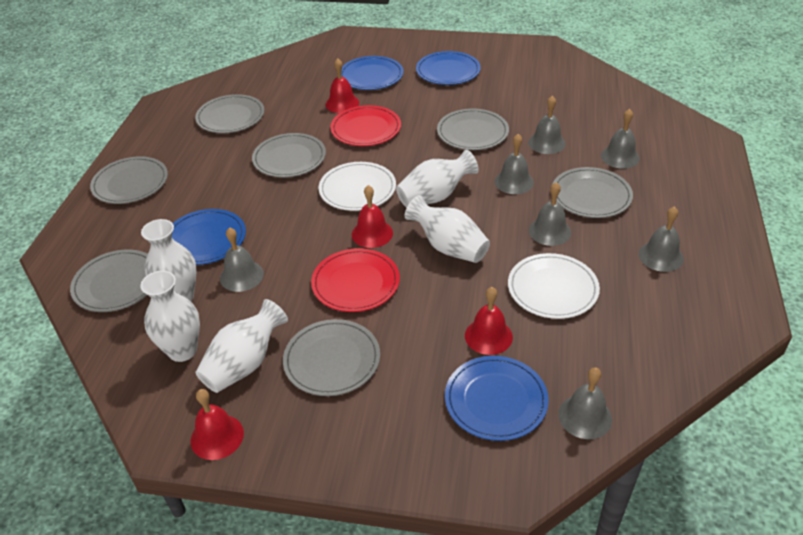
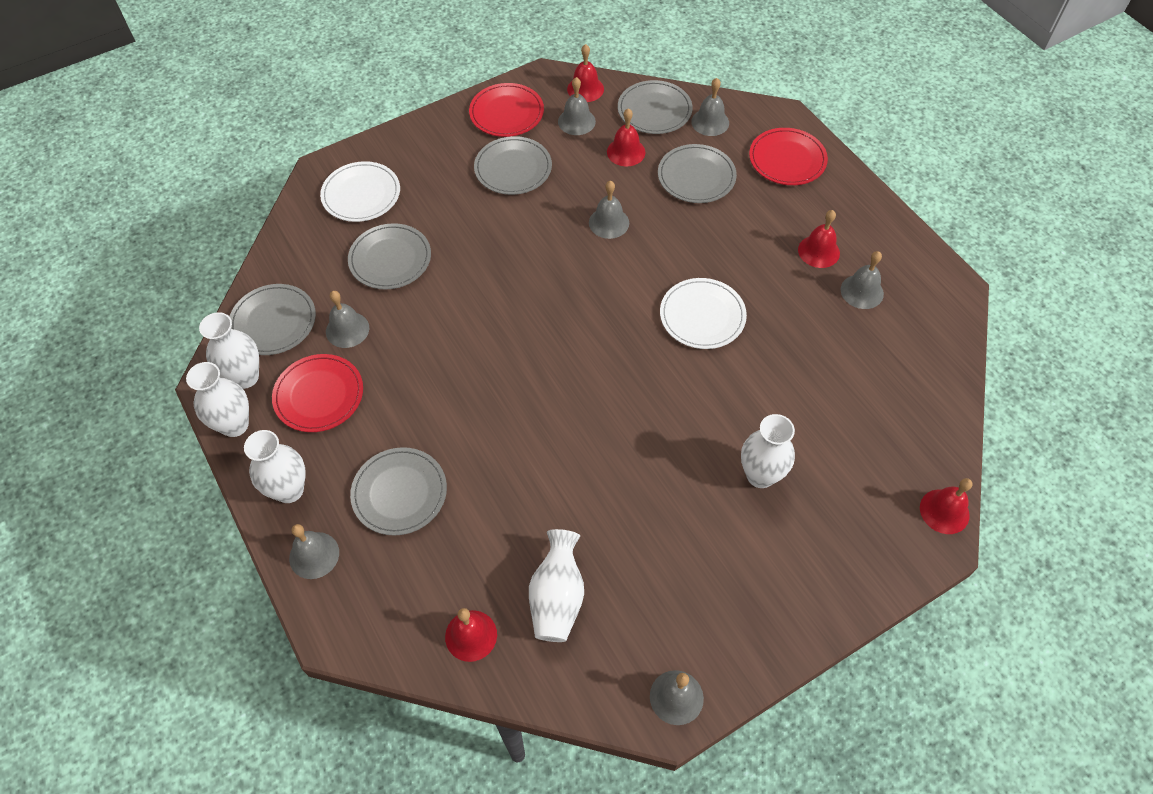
blue plate: 4 -> 0
grey plate: 7 -> 6
red bell: 4 -> 5
red plate: 2 -> 3

